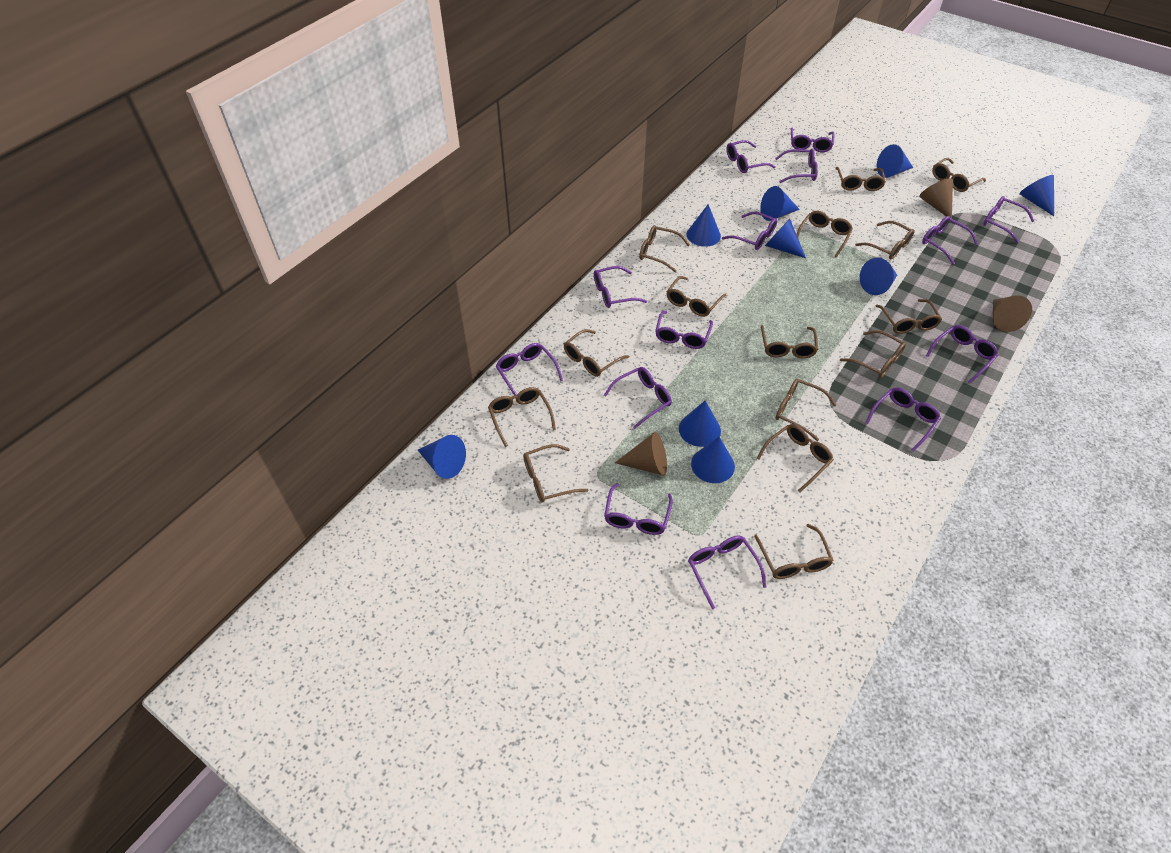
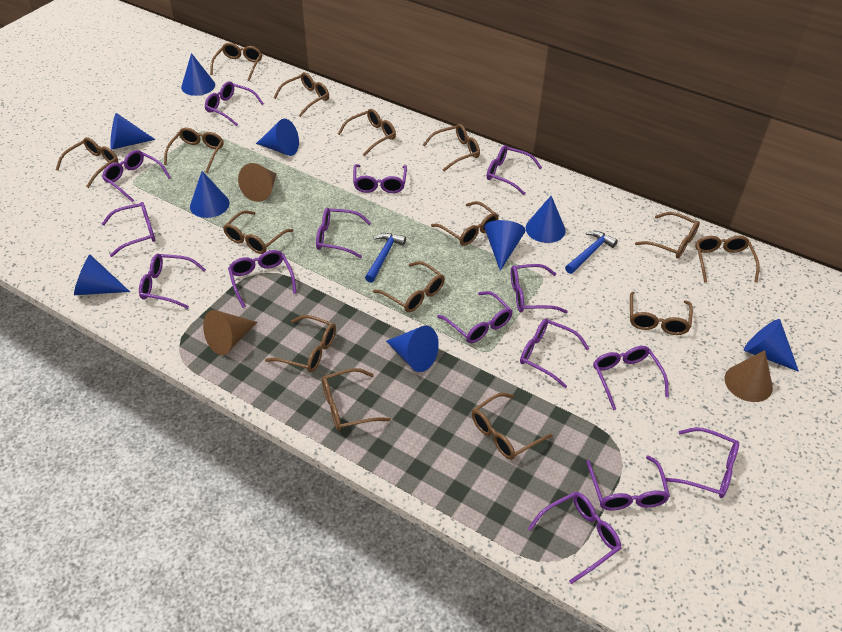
blue hammer: 0 -> 2
purple glasses: 14 -> 15

